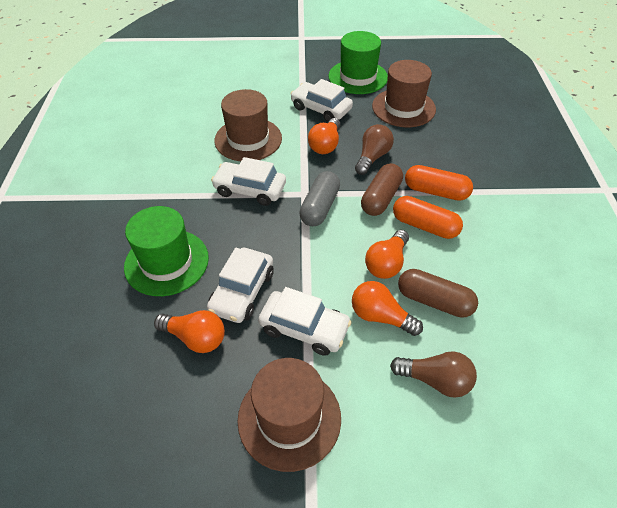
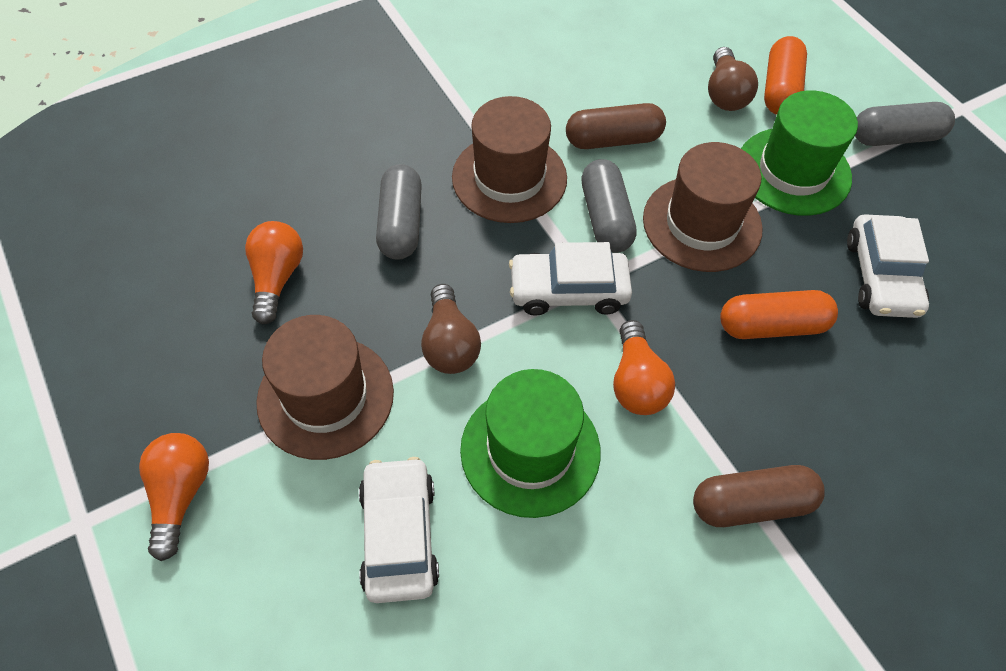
grey capsule: 1 -> 3
orange light bulb: 4 -> 3
white car: 4 -> 3

